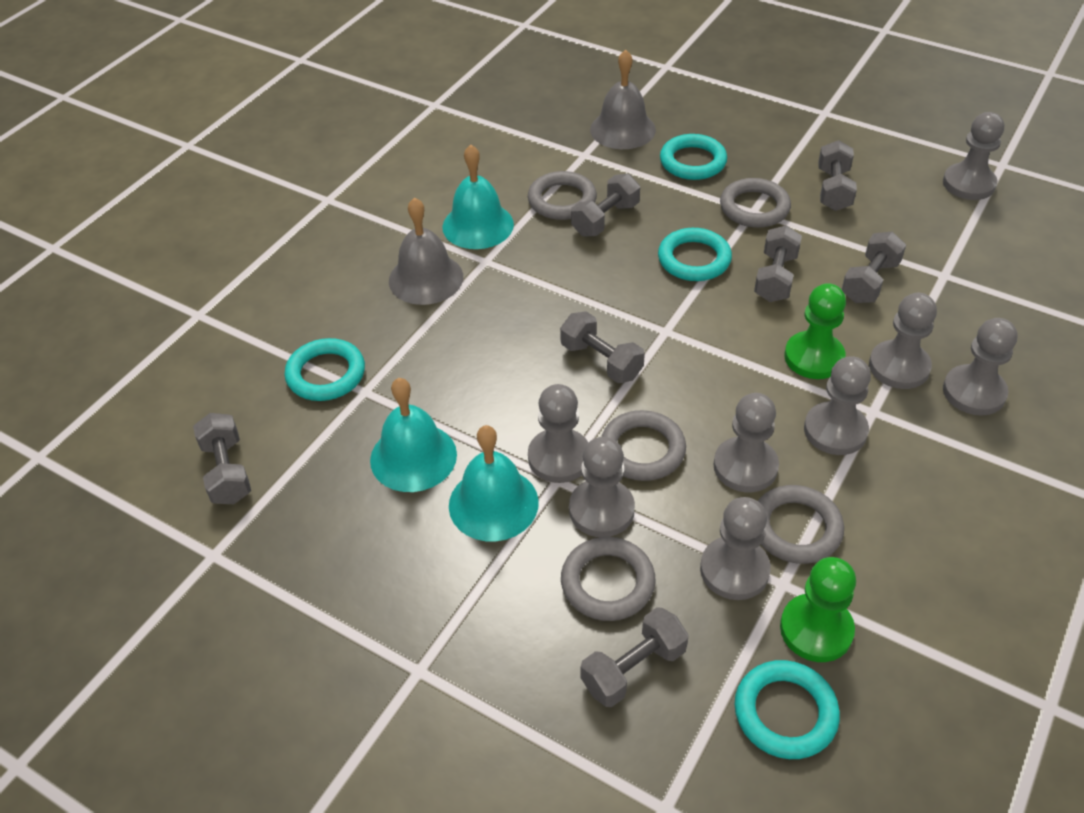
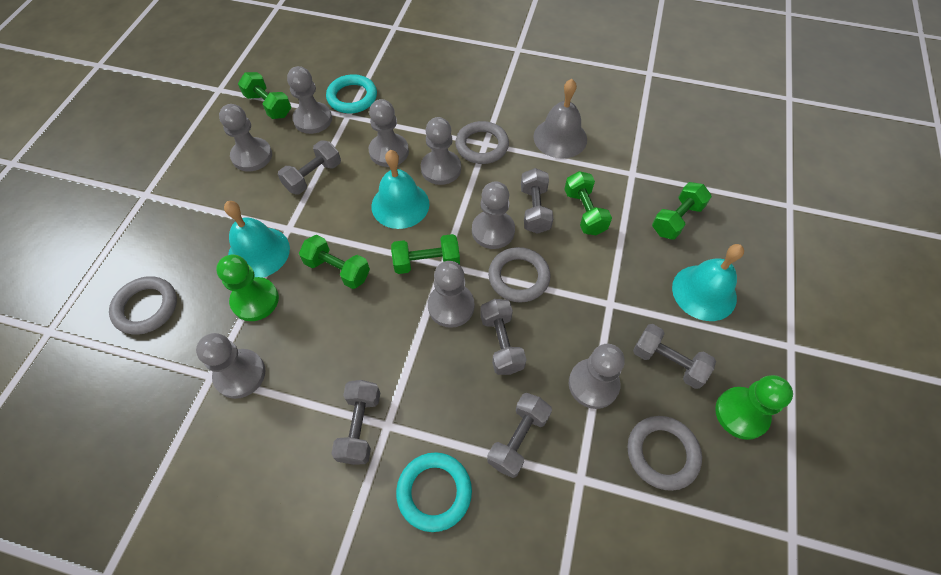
green dumbbell: 0 -> 5
grey bell: 2 -> 1
grey dumbbell: 7 -> 6
grey ring: 5 -> 4
turquoise ring: 4 -> 2

